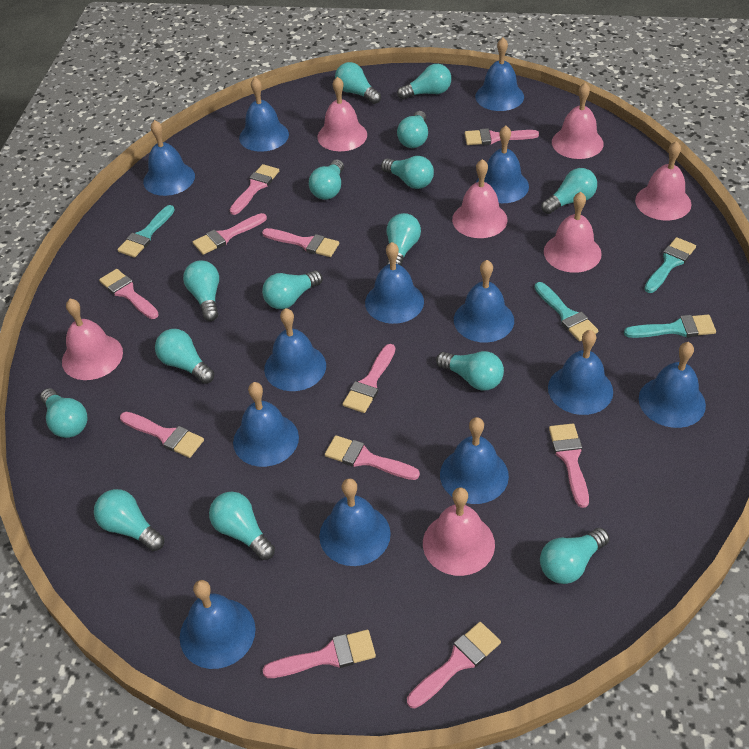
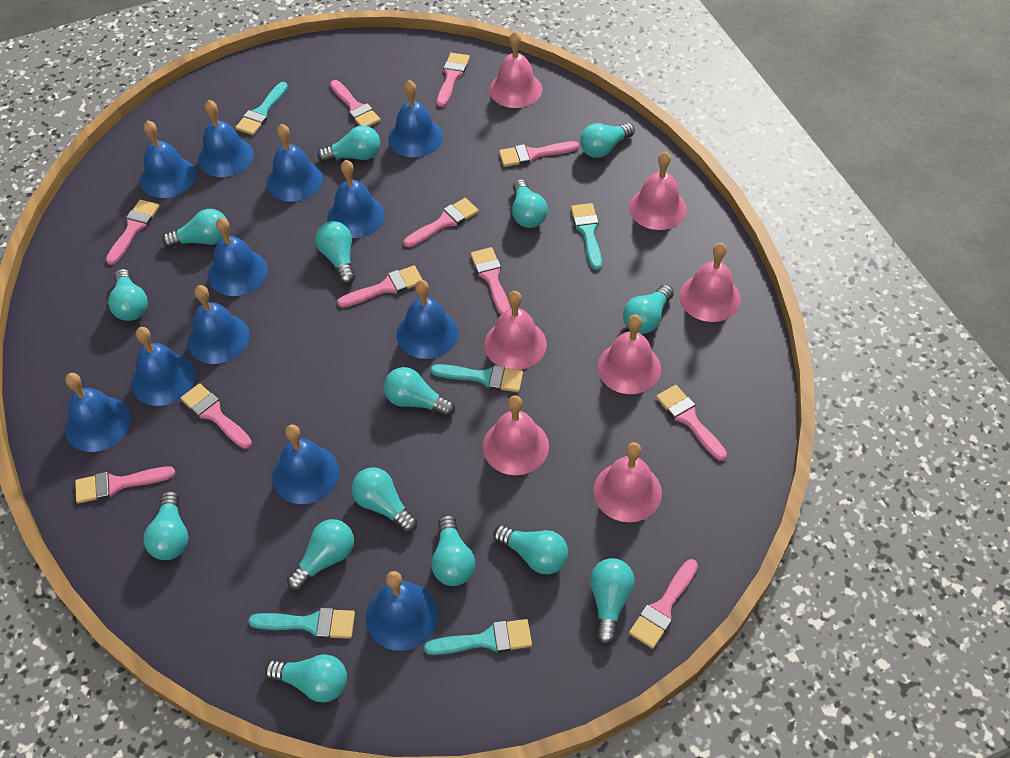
blue bell: 13 -> 12
turquoise brush: 4 -> 5

